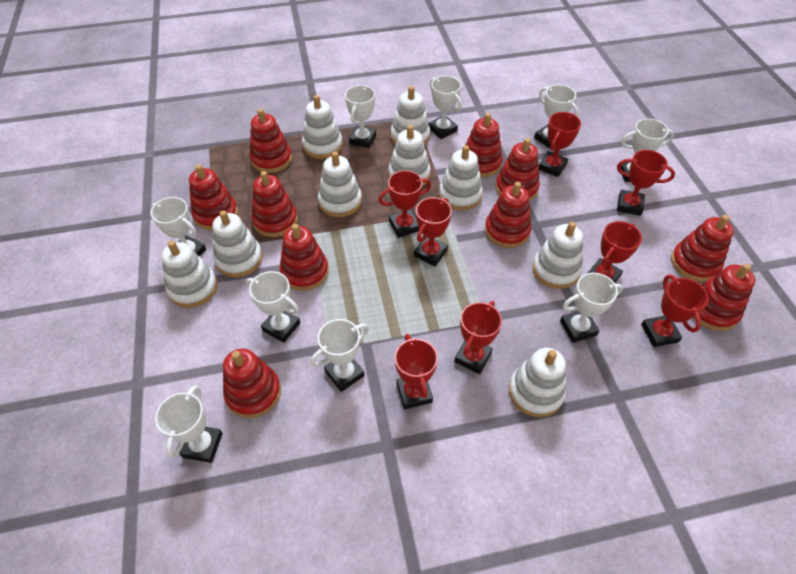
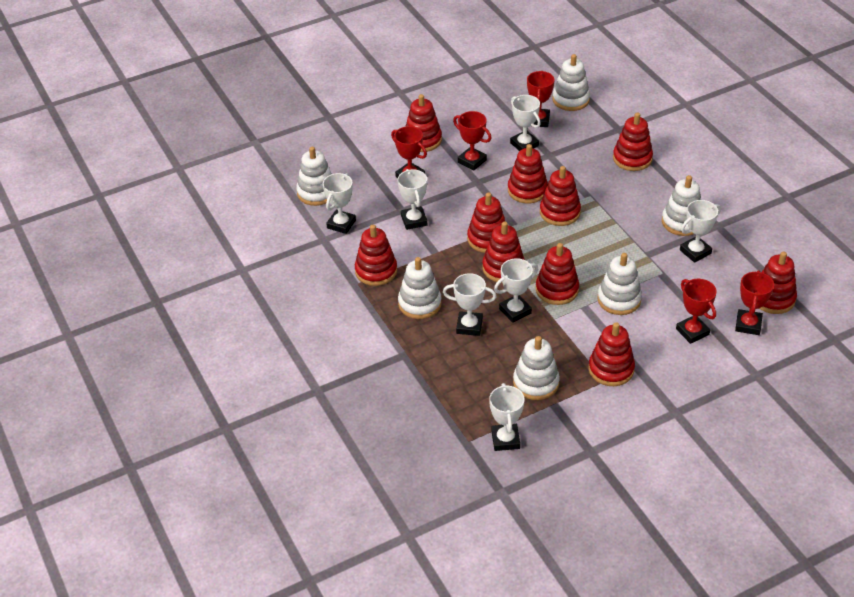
red trophy: 8 -> 5
white stacking toy: 9 -> 6
white trophy: 9 -> 7

